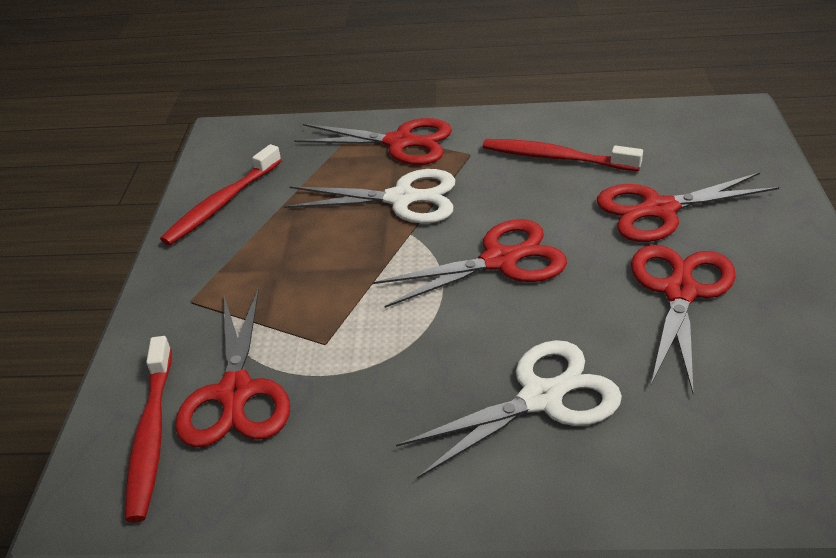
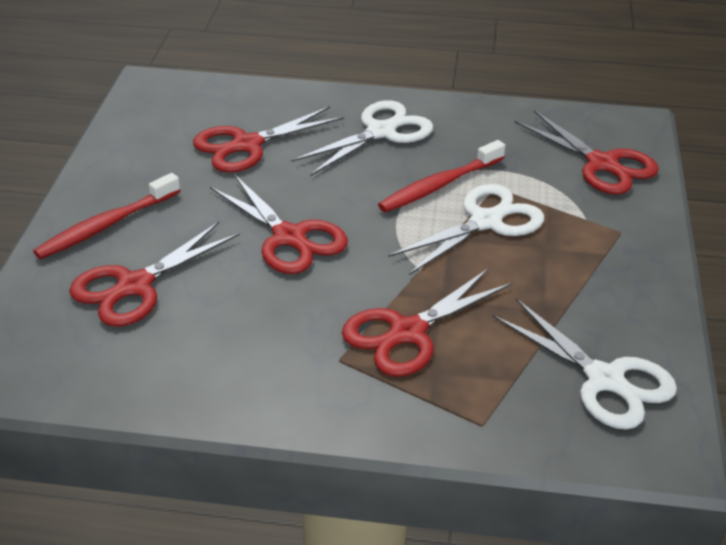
red toothbrush: 3 -> 2
white scissors: 2 -> 3

